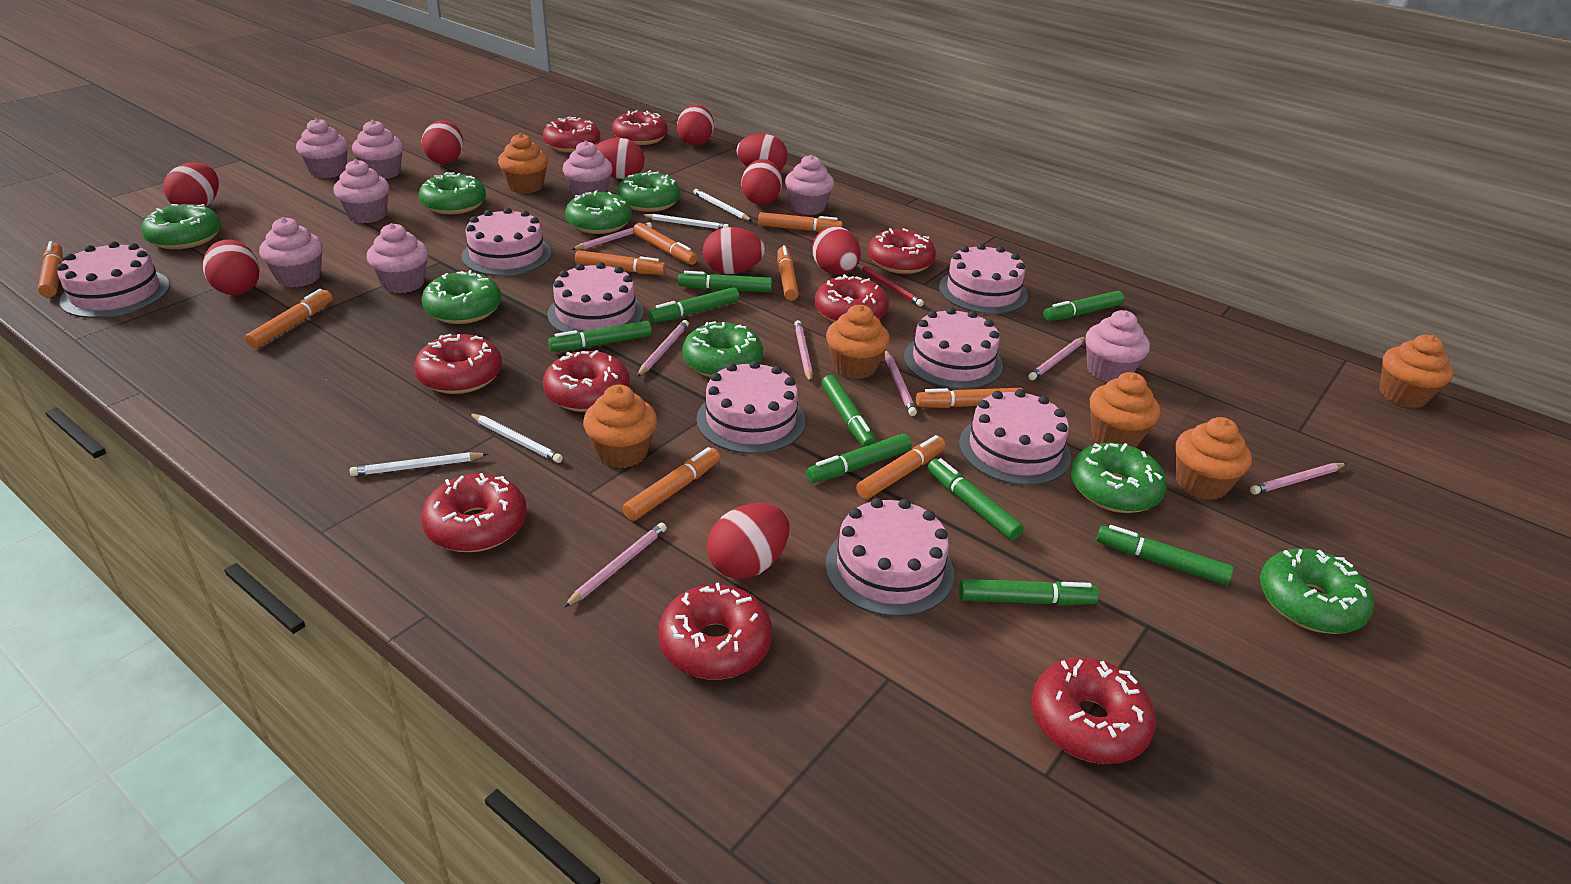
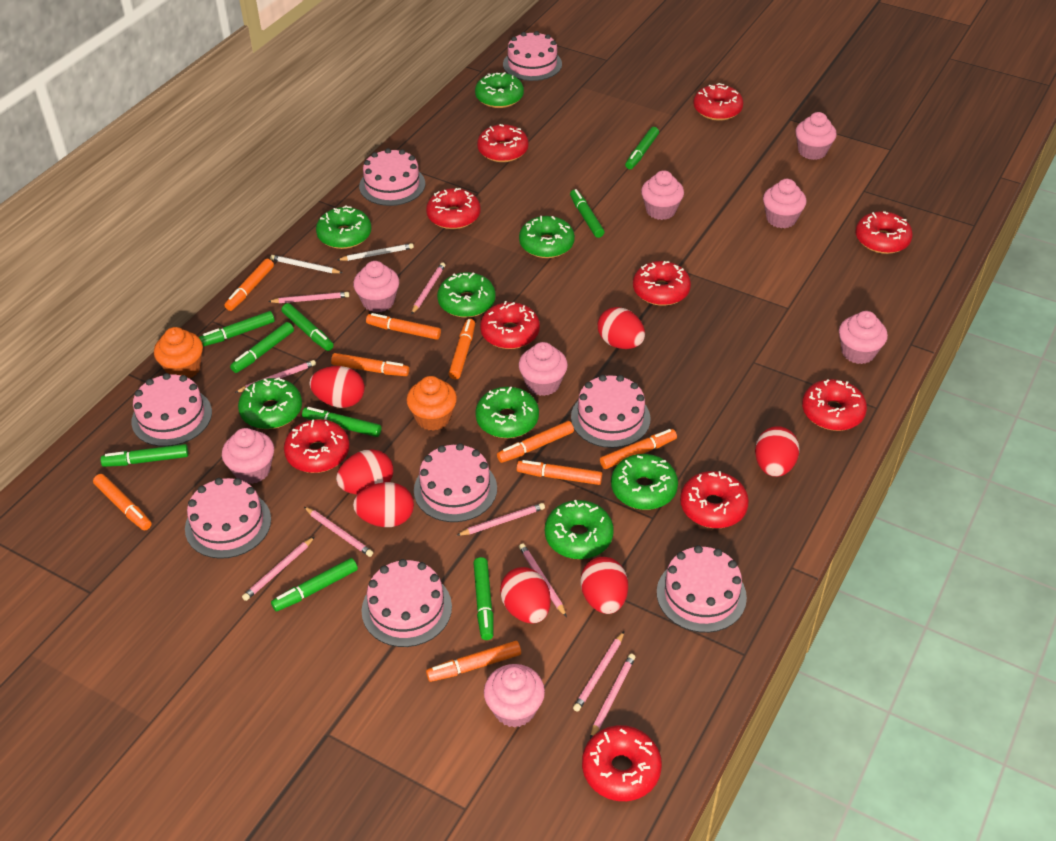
orange cupcake: 6 -> 2
pink pencil: 7 -> 9
red donut: 9 -> 10
red egg: 10 -> 7
red pencil: 1 -> 0
white pencil: 4 -> 2

